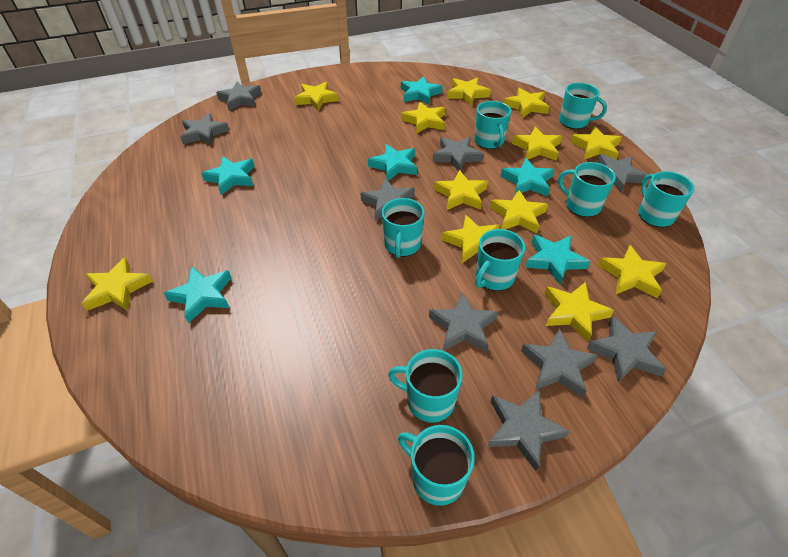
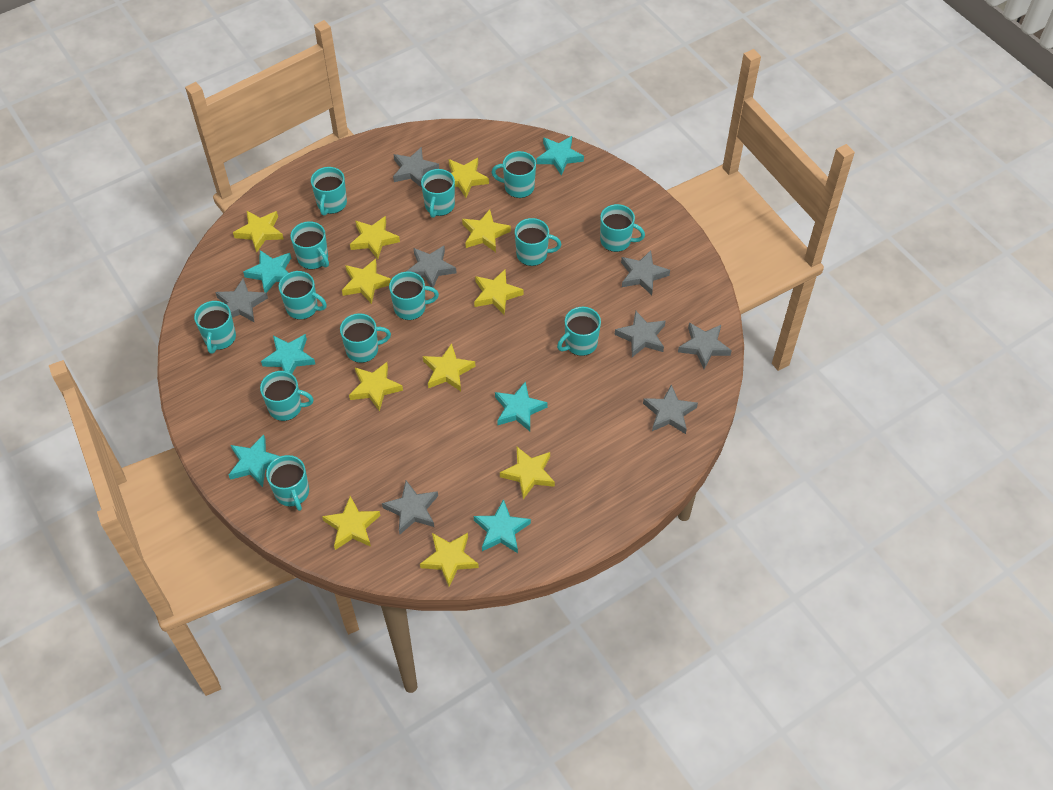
grey star: 9 -> 8
turquoise mug: 8 -> 13
yellow star: 12 -> 11

